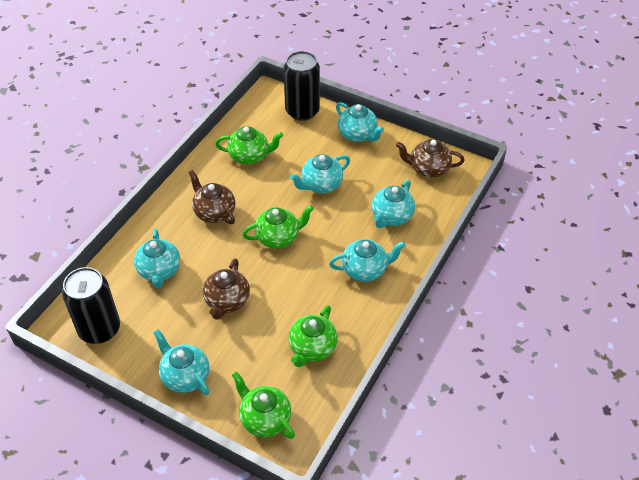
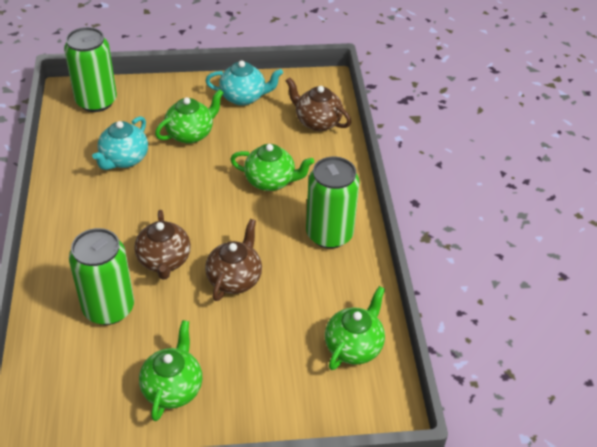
black can: 2 -> 0
green can: 0 -> 3
turquoise teapot: 6 -> 2

